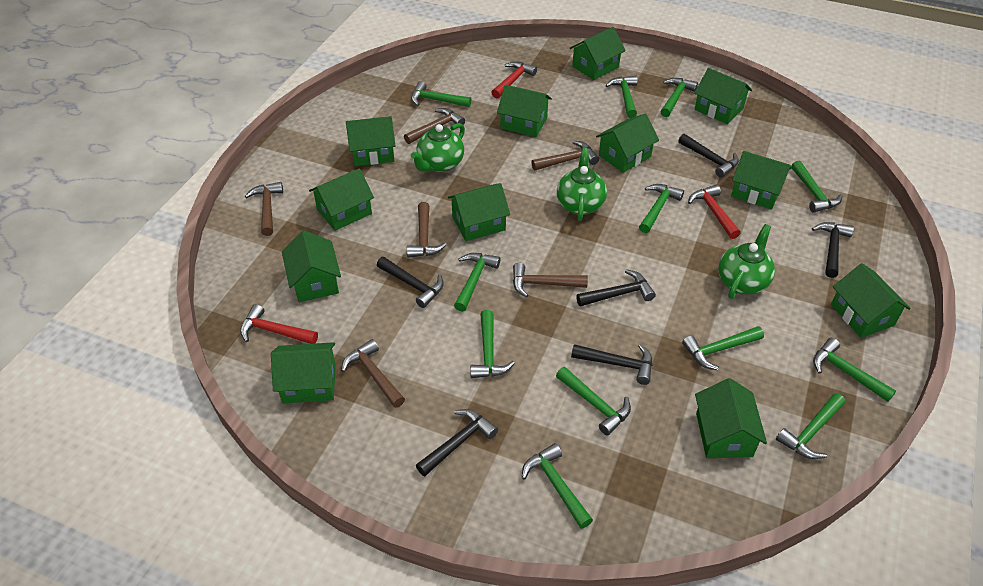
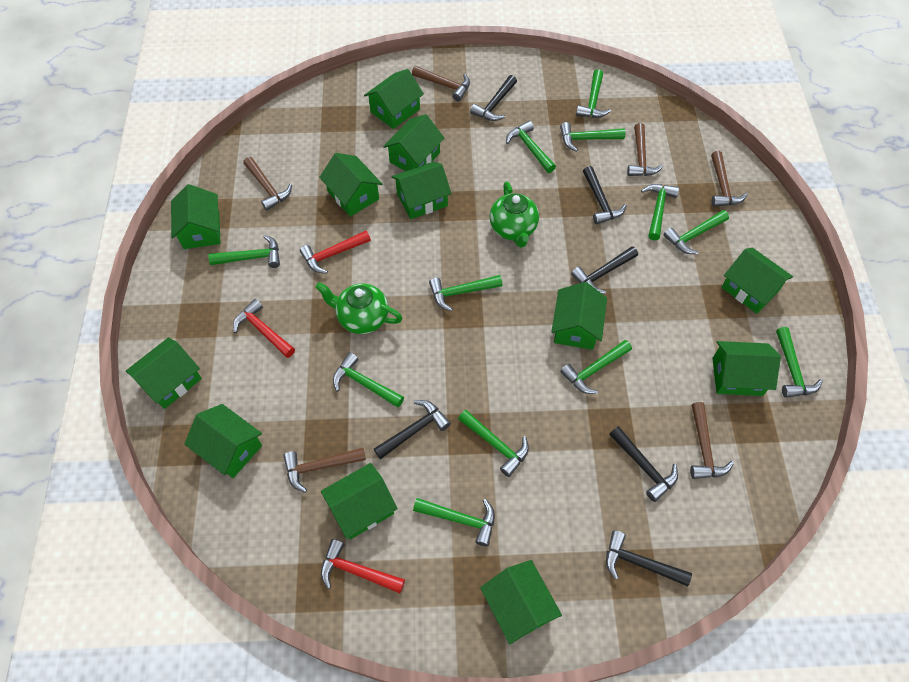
green teapot: 3 -> 2

